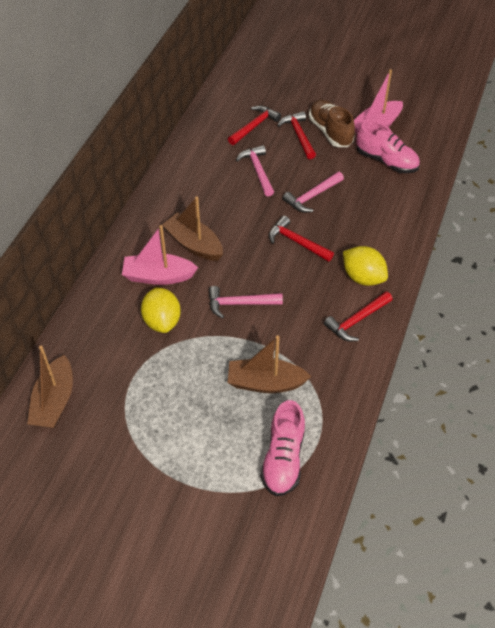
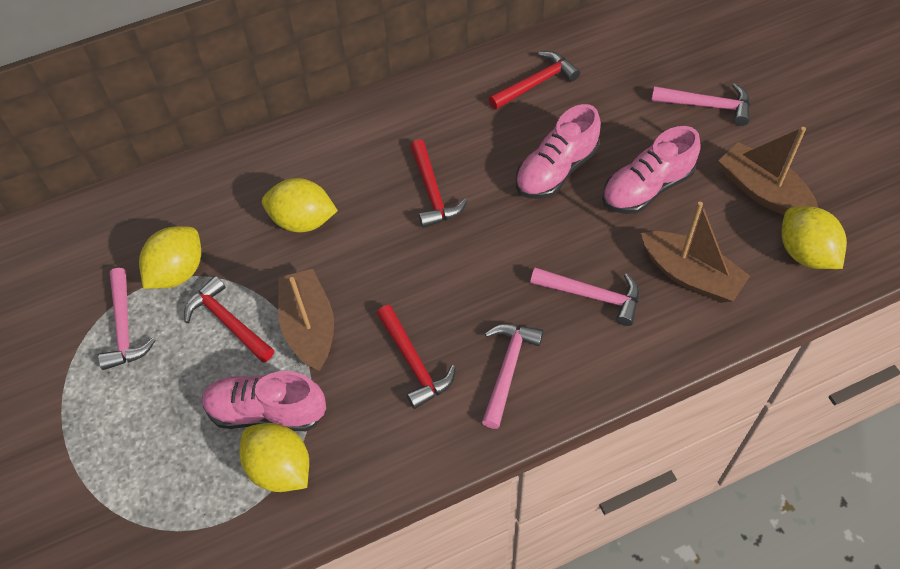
brown shoe: 1 -> 0
pink boat: 2 -> 0
pink hammer: 3 -> 4
pink shoe: 2 -> 3
yellow lemon: 2 -> 4

